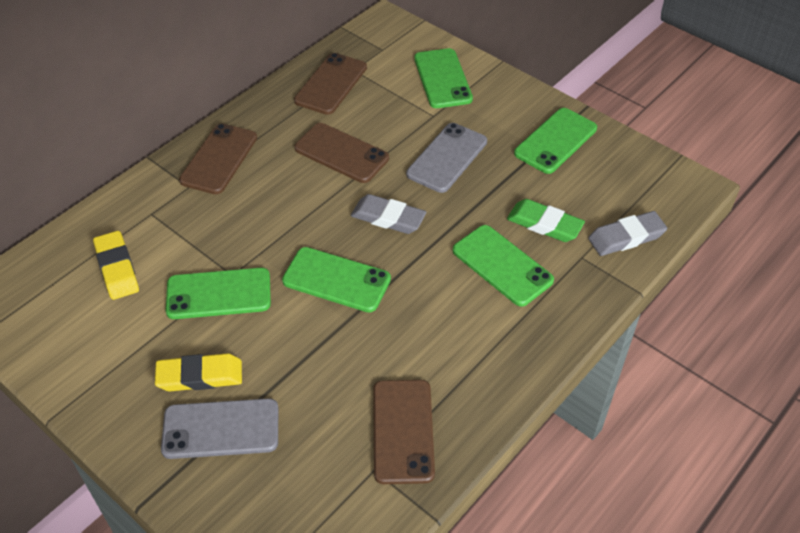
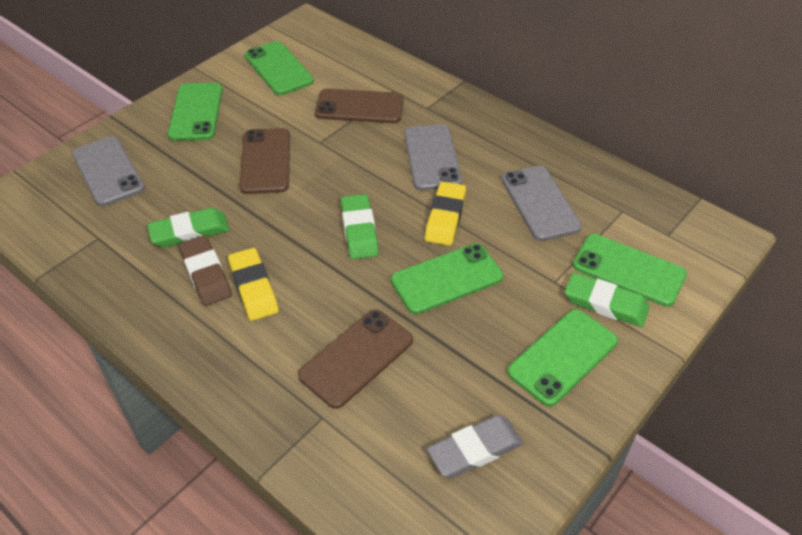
brown eraser: 0 -> 1
brown phone: 4 -> 3
green eraser: 1 -> 3
grey eraser: 2 -> 1
grey phone: 2 -> 3

